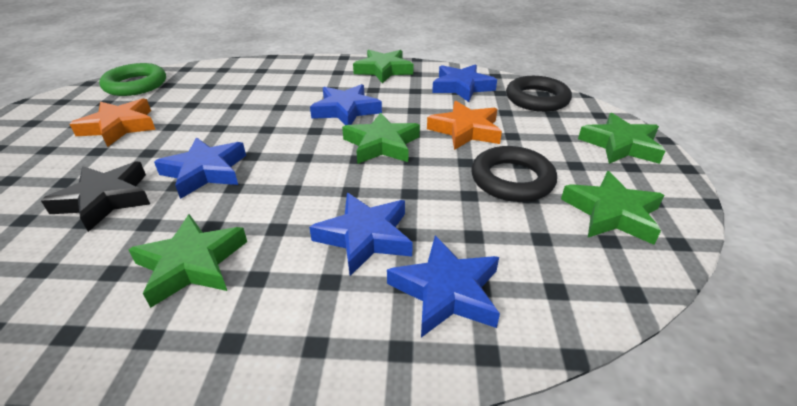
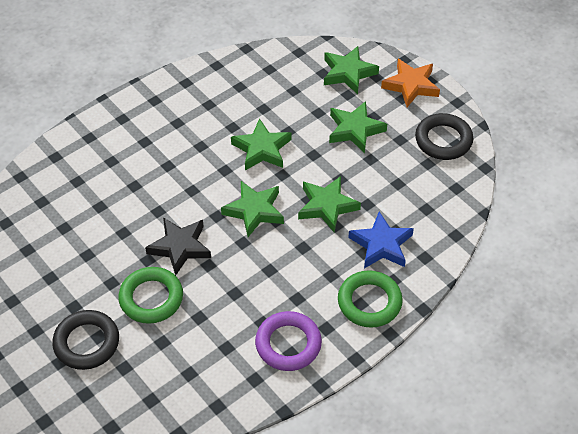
blue star: 5 -> 1
green ring: 1 -> 2
orange star: 2 -> 1
purple ring: 0 -> 1

